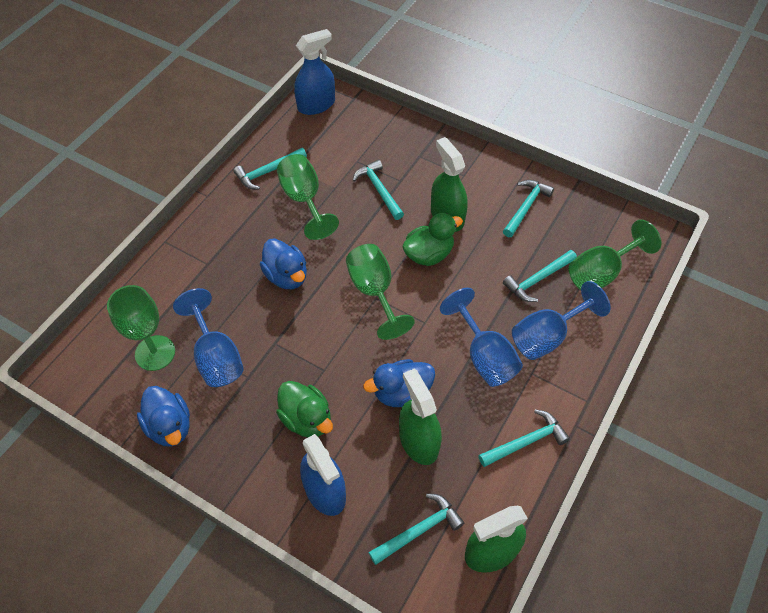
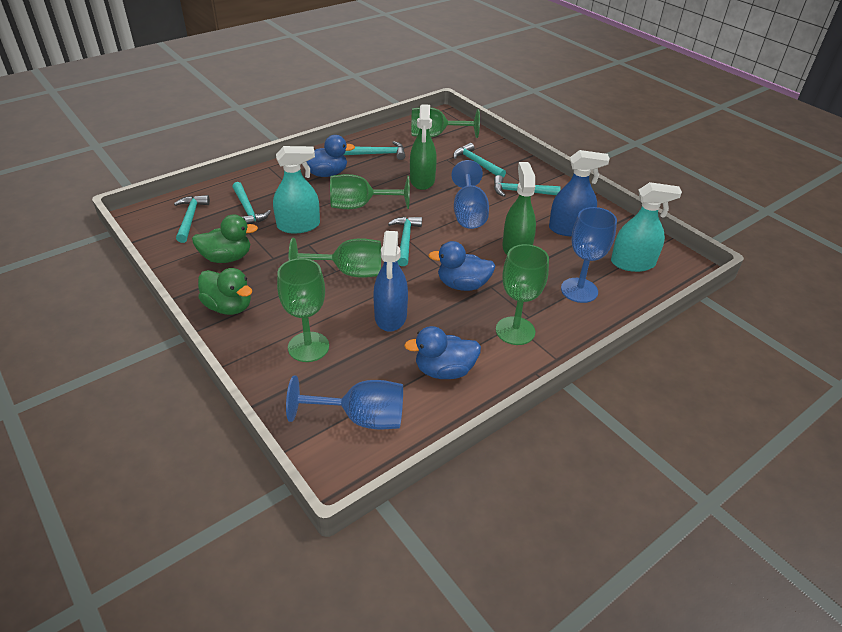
green goblet: 4 -> 5
green spray bottle: 3 -> 2
turquoise spray bottle: 0 -> 2

